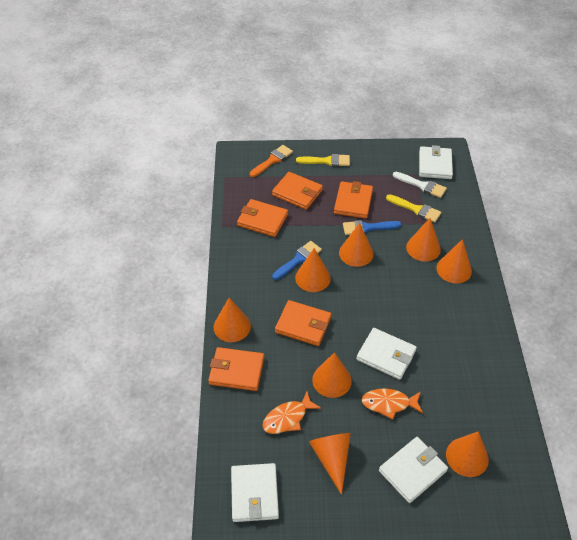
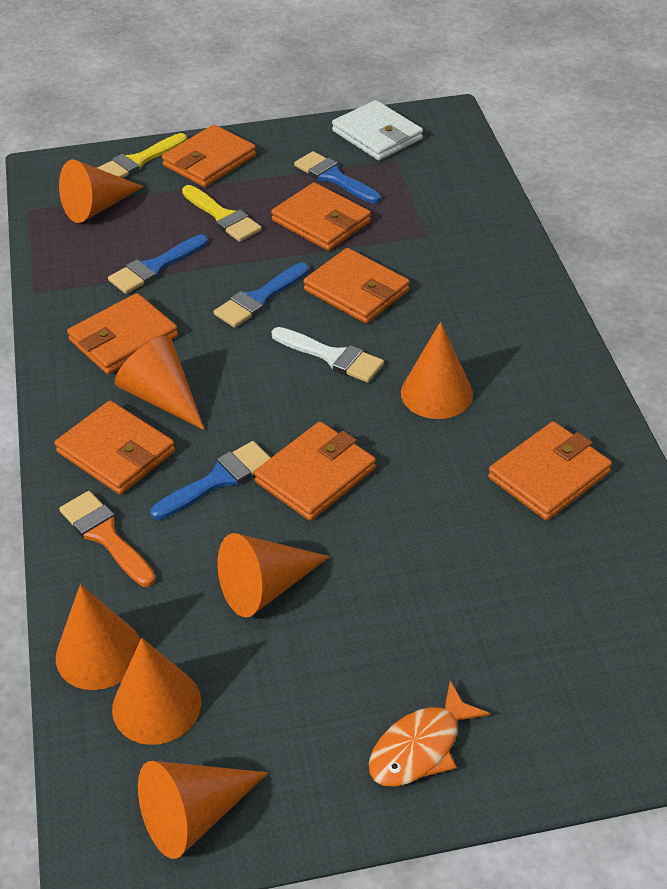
blue brush: 2 -> 4
orange cone: 8 -> 7
orange fish: 2 -> 1
orange wallet: 5 -> 7
white wallet: 4 -> 1

